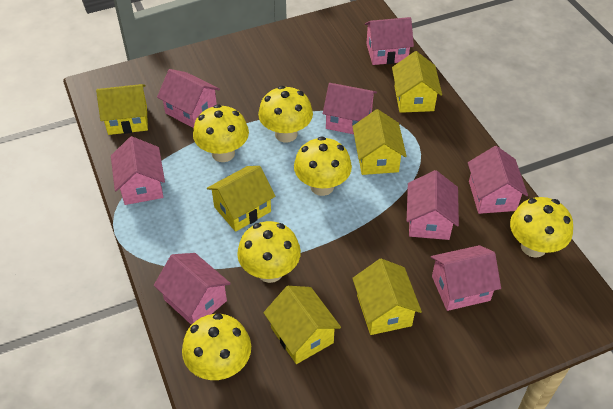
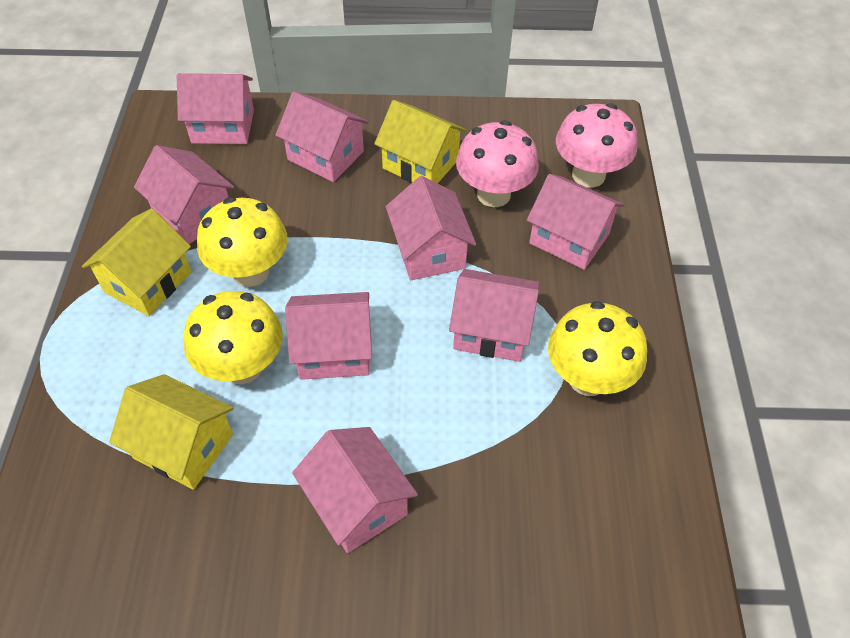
pink mushroom: 0 -> 2
yellow house: 6 -> 3
yellow mushroom: 6 -> 3

